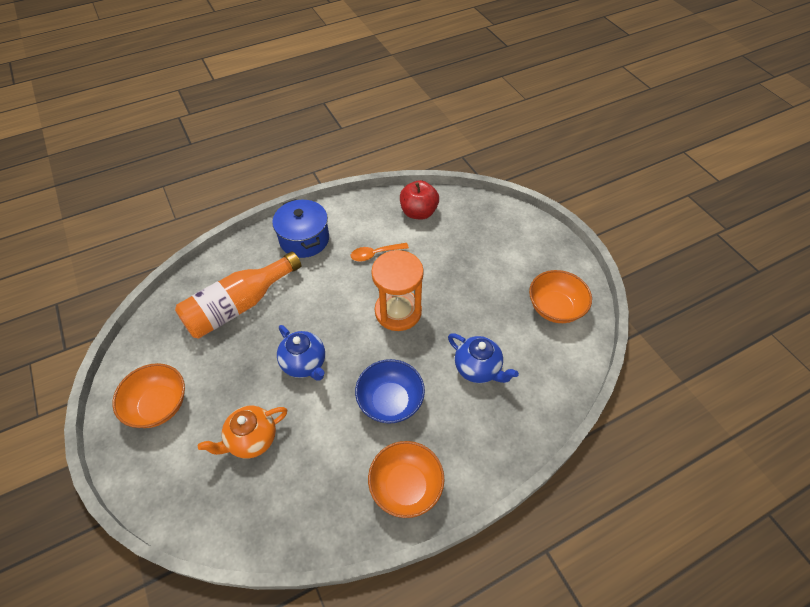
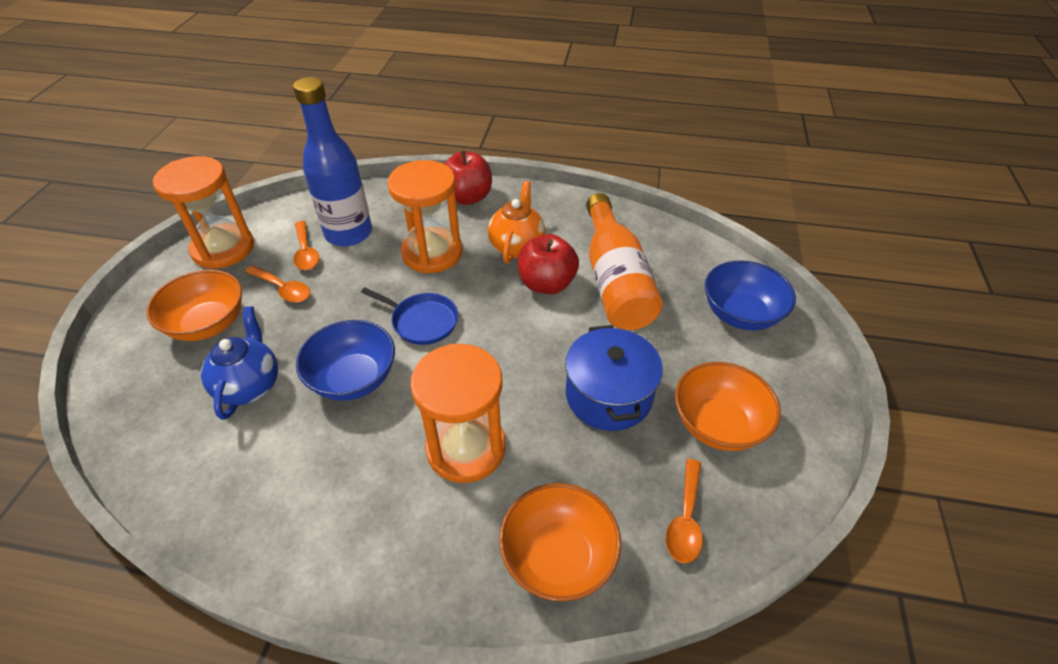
blue bottle: 0 -> 1
blue bowl: 1 -> 2
blue pan: 0 -> 1
blue teapot: 2 -> 1
orange hourglass: 1 -> 3
orange spoon: 1 -> 3
red apple: 1 -> 2

